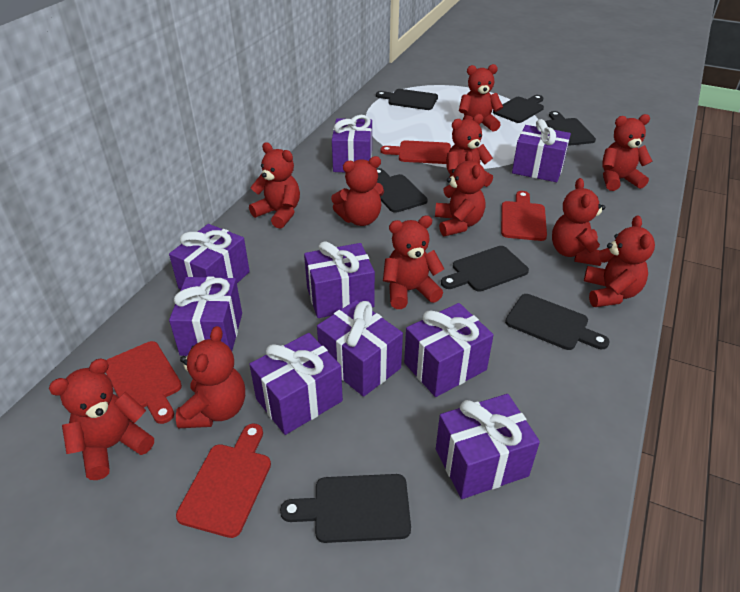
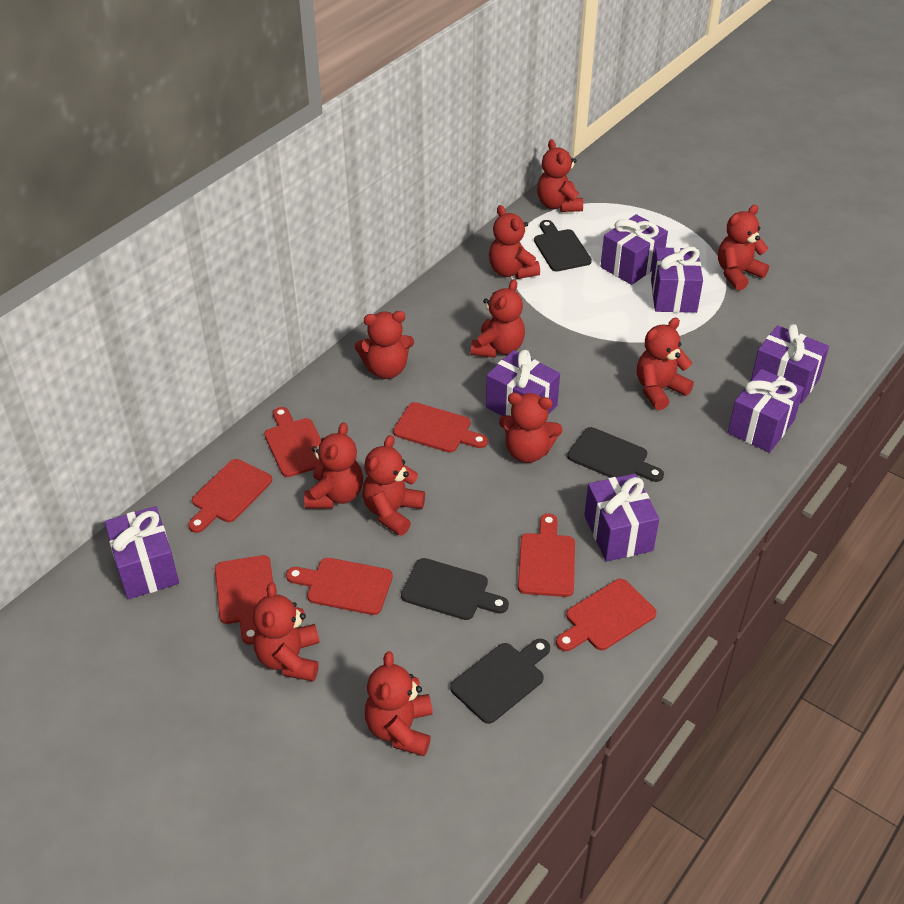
black cutting board: 7 -> 4
purple gift: 9 -> 7
red cutting board: 4 -> 7

